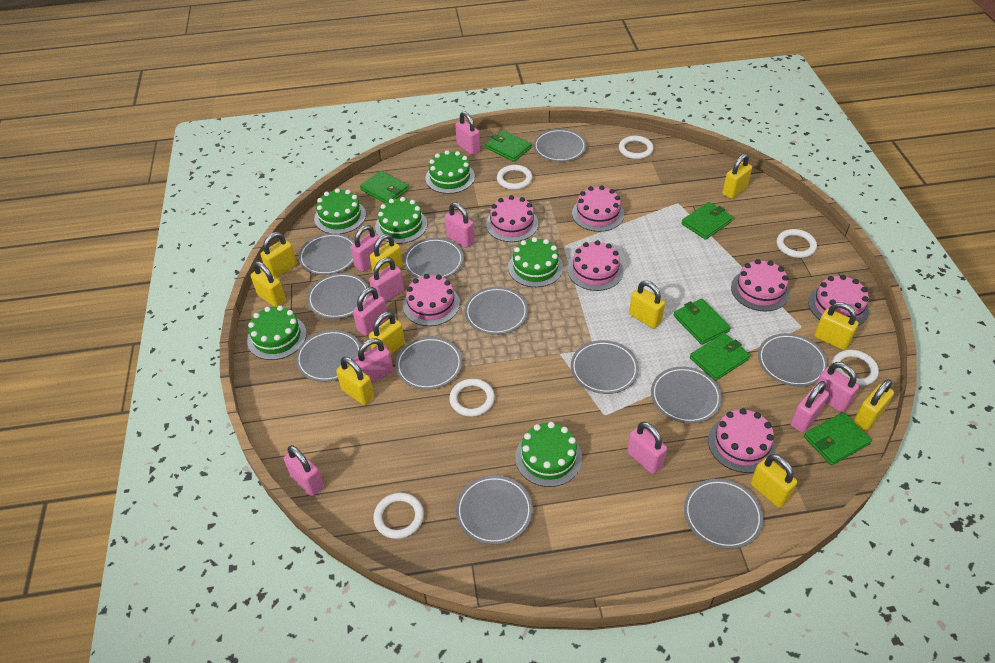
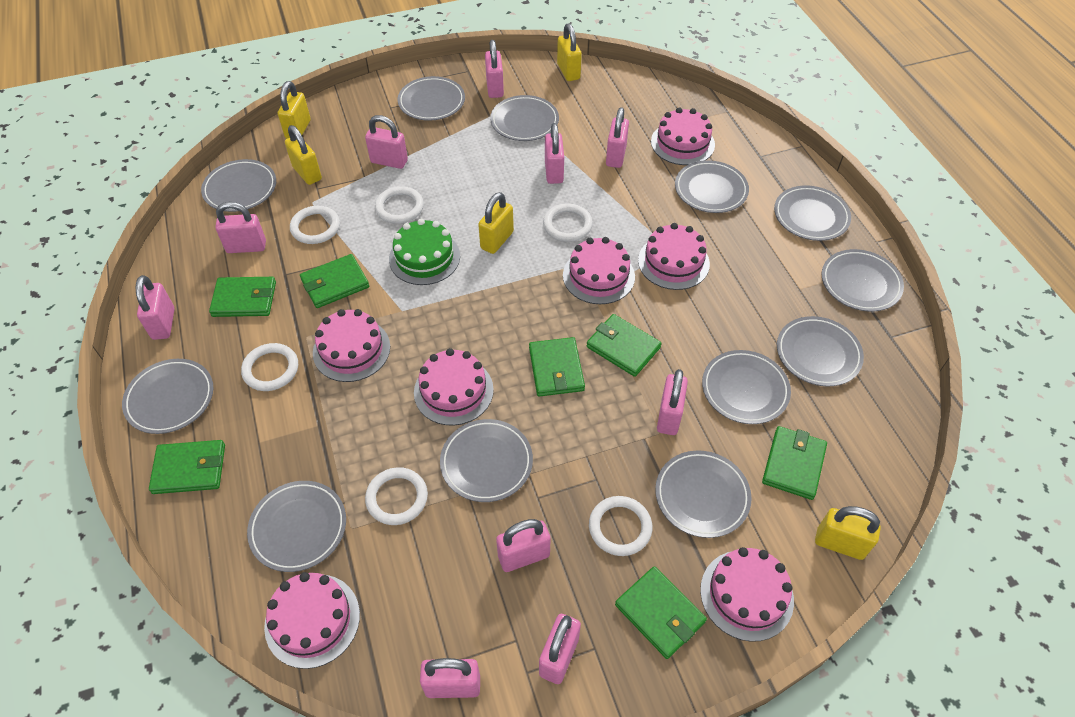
green cake: 6 -> 1
green wallet: 6 -> 7
yellow padlock: 10 -> 5

